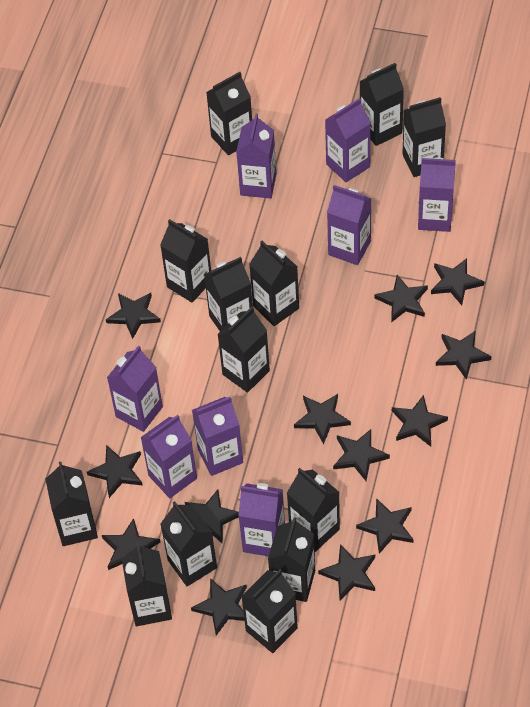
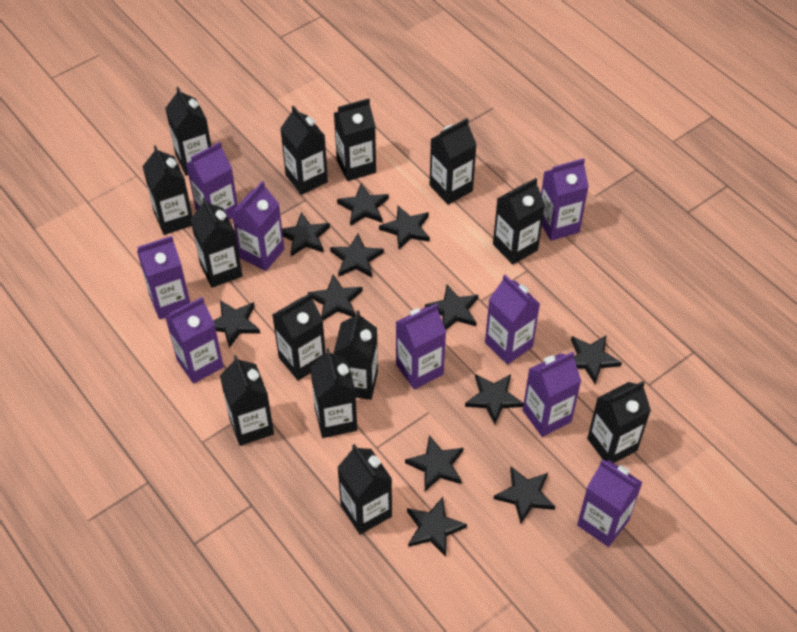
black star: 13 -> 12
purple carton: 8 -> 9

